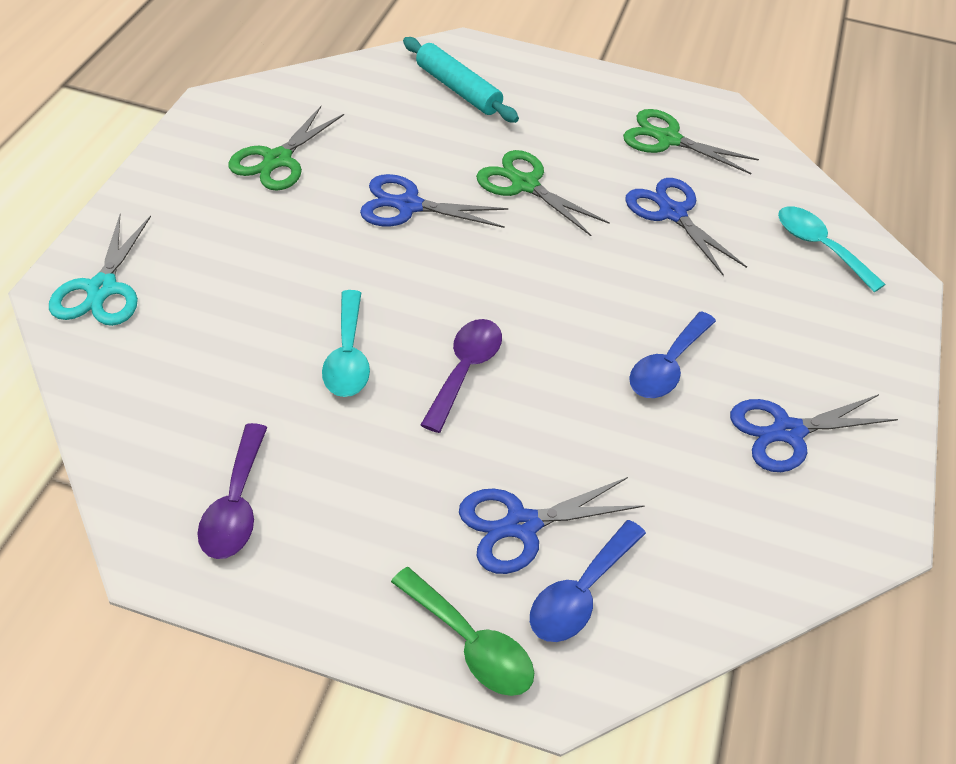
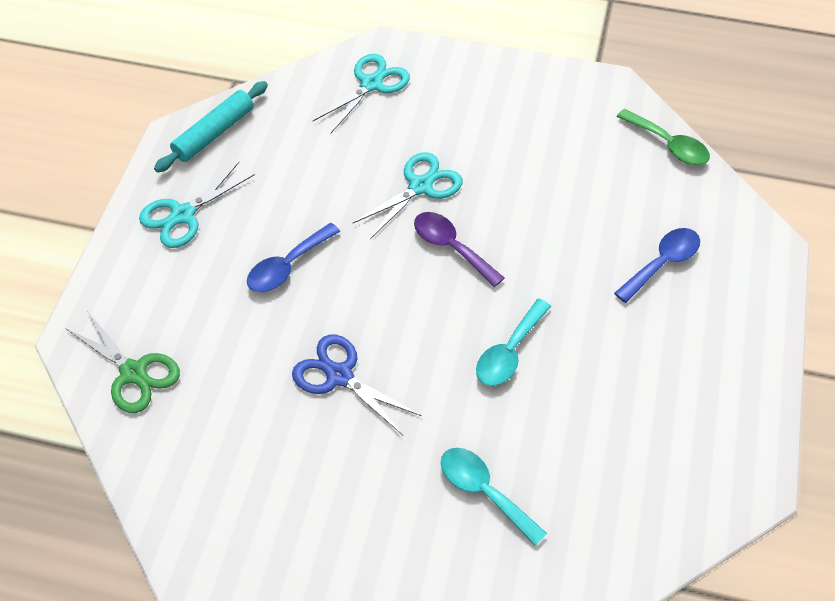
blue scissors: 4 -> 1
green scissors: 3 -> 1
purple spoon: 2 -> 1
turquoise scissors: 1 -> 3

